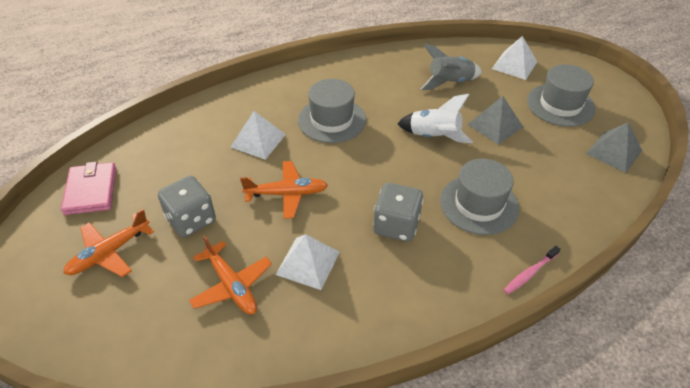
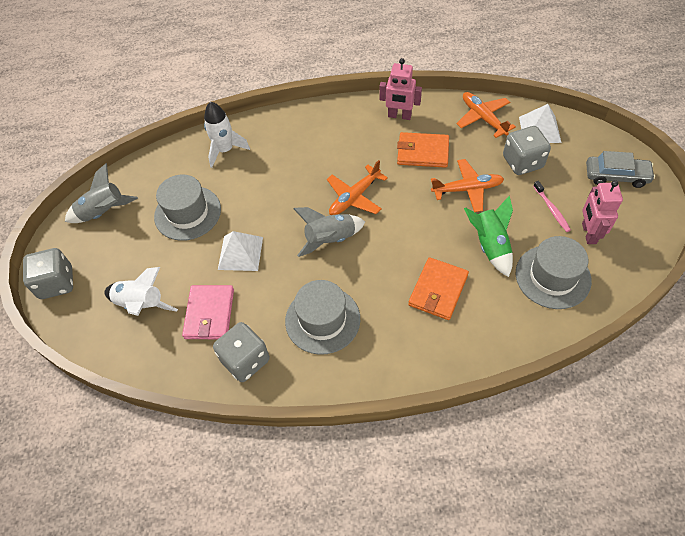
green rocket: 0 -> 1
grey car: 0 -> 1
grey dice: 2 -> 3
grey pyramid: 2 -> 0
grey rocket: 1 -> 2
orange wallet: 0 -> 2
pink robot: 0 -> 2
white pyramid: 3 -> 2
white rocket: 1 -> 2

